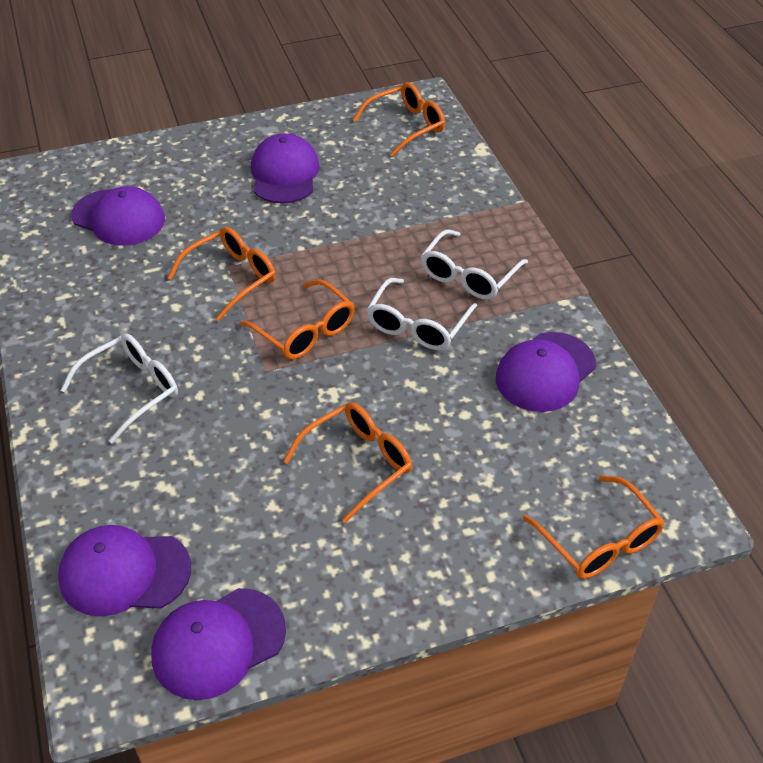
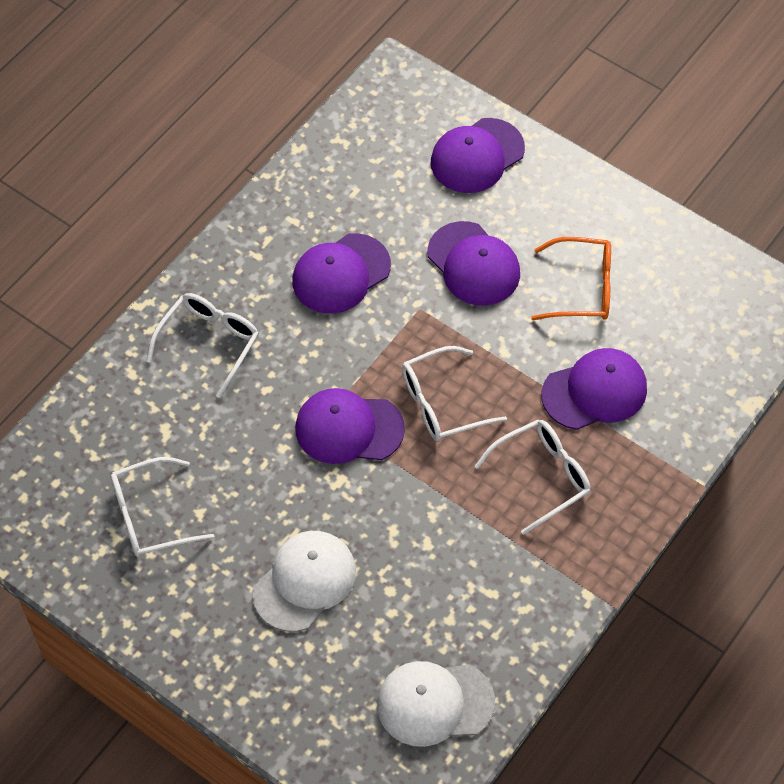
orange glasses: 5 -> 1
white cap: 0 -> 2
white glasses: 3 -> 4

